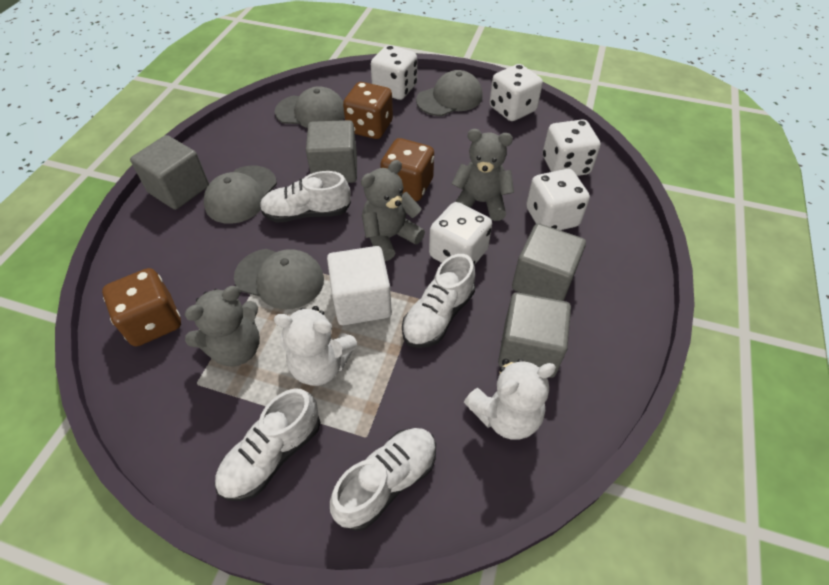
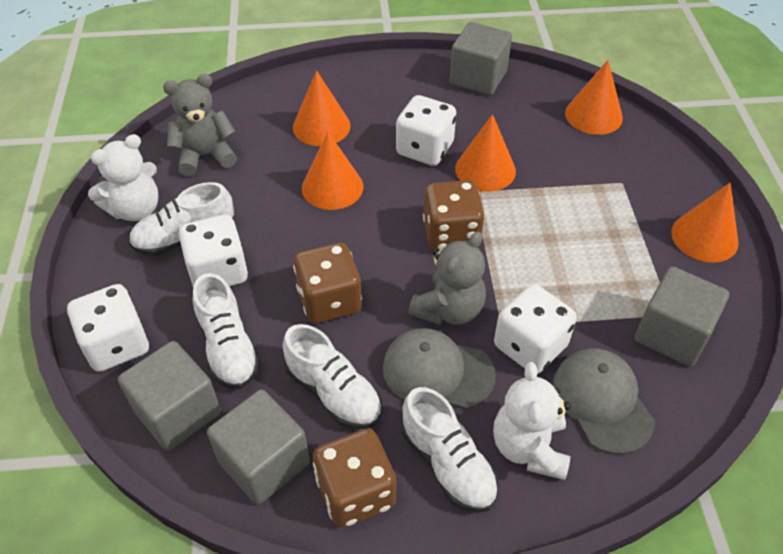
grey cap: 4 -> 2
grey teddy bear: 3 -> 2
orange cone: 0 -> 5
white cube: 1 -> 0
white dice: 5 -> 4

